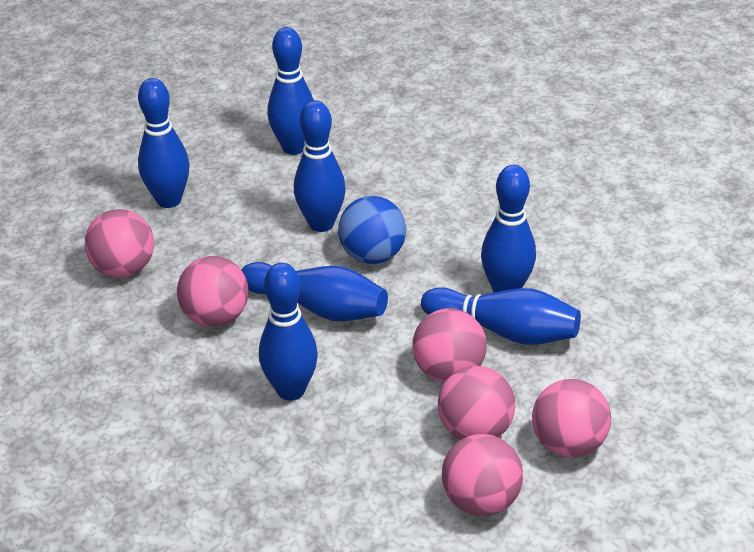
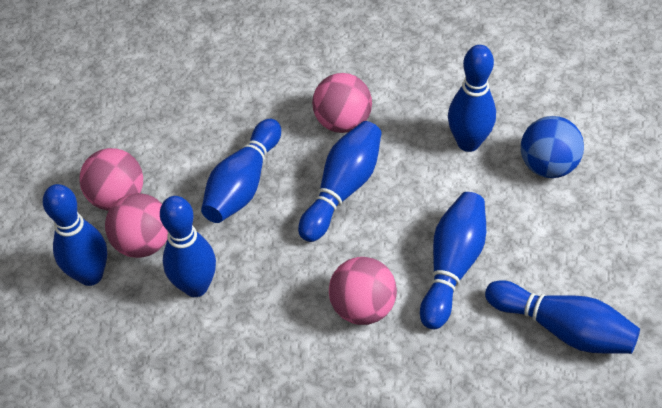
pink ball: 6 -> 4

